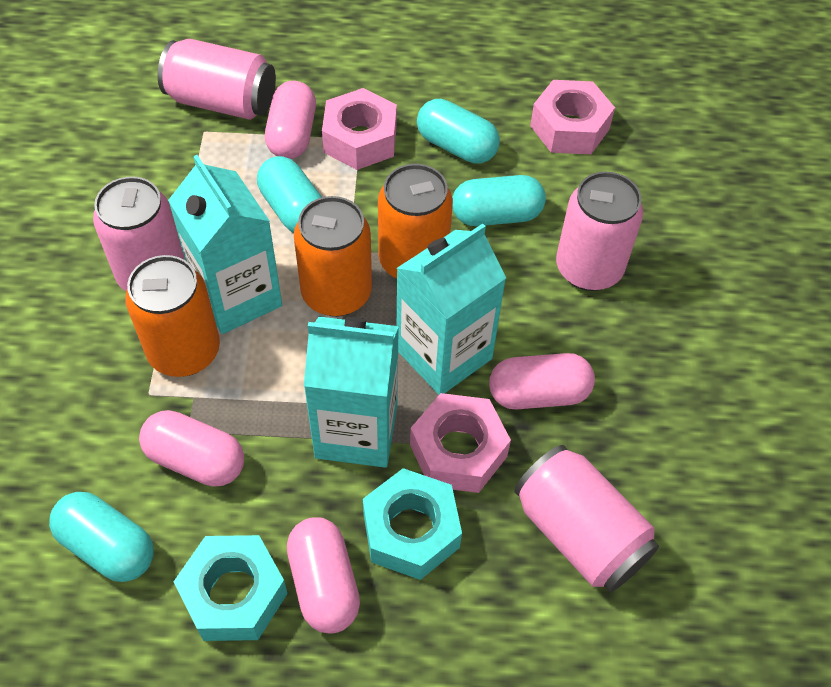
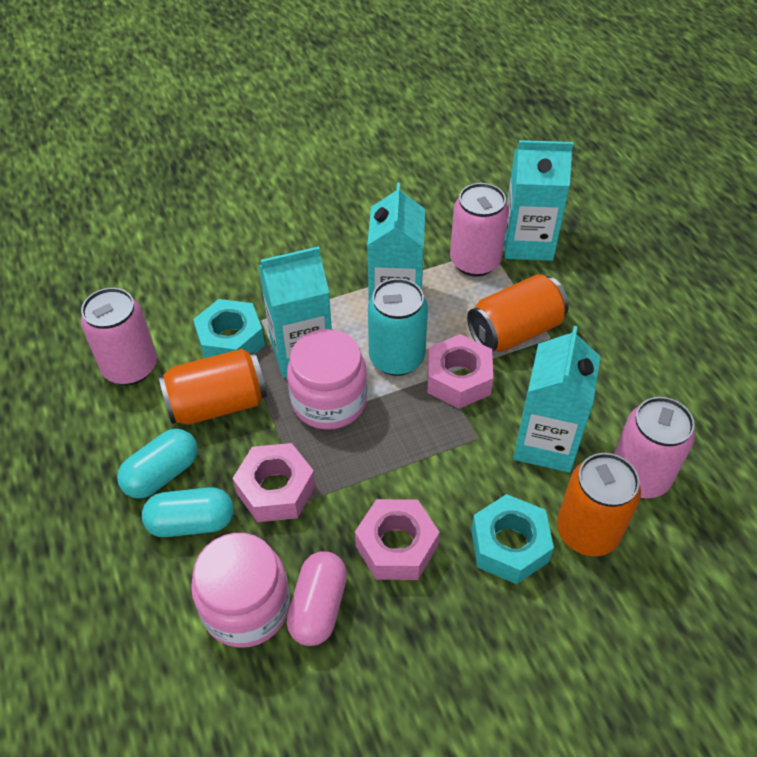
pink can: 4 -> 3
pink capsule: 4 -> 1
pink jar: 0 -> 2
turquoise can: 0 -> 1
turquoise capsule: 4 -> 2
turquoise carton: 3 -> 4

